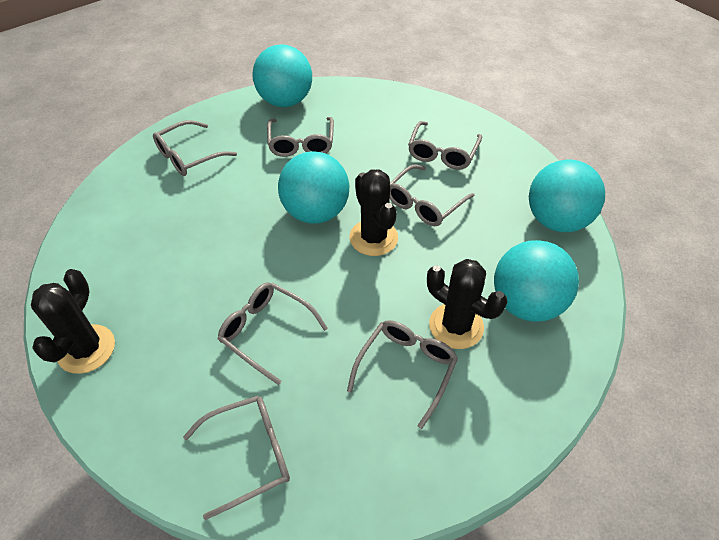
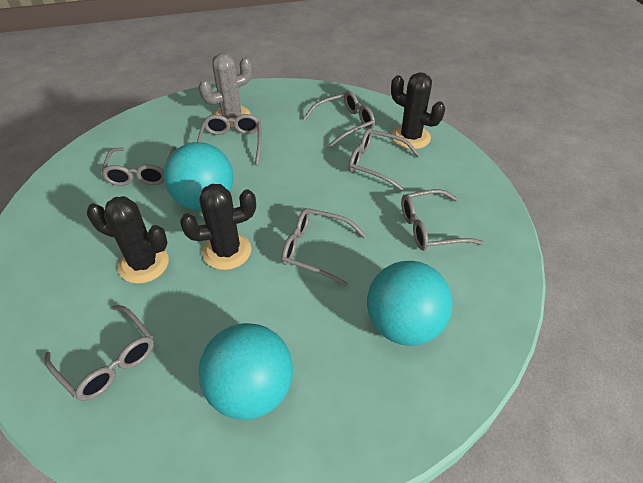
grey cactus: 0 -> 1
turquoise ball: 4 -> 3

